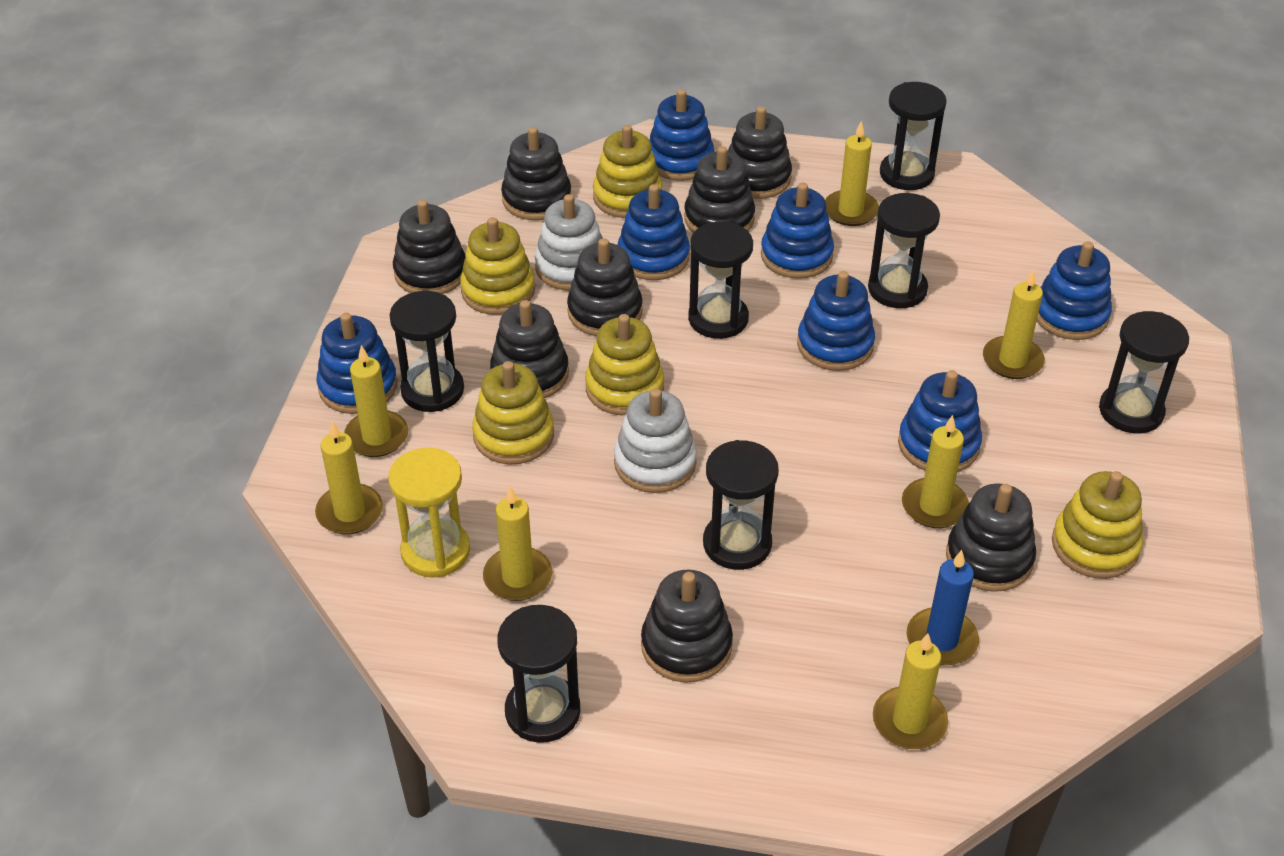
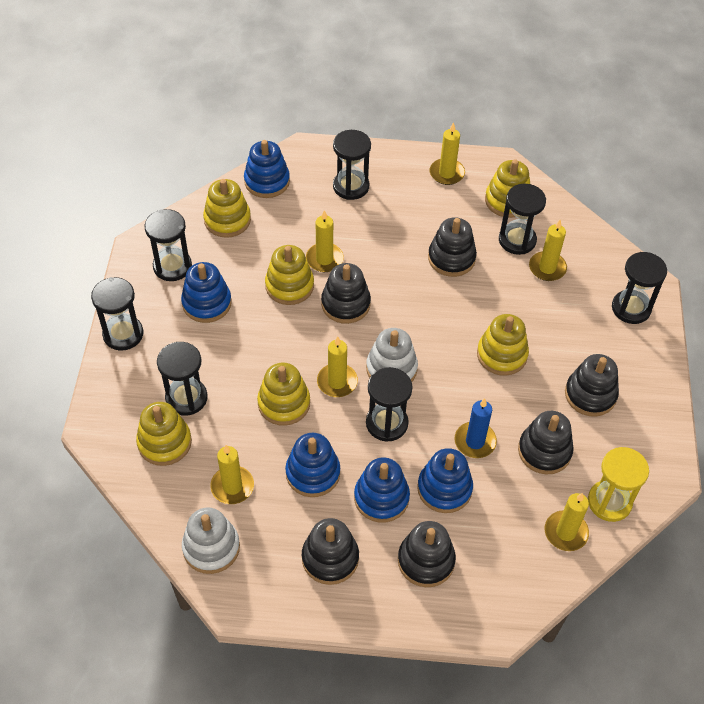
black stacking toy: 8 -> 6
blue stacking toy: 7 -> 5
yellow candle: 7 -> 6
yellow stacking toy: 5 -> 6

